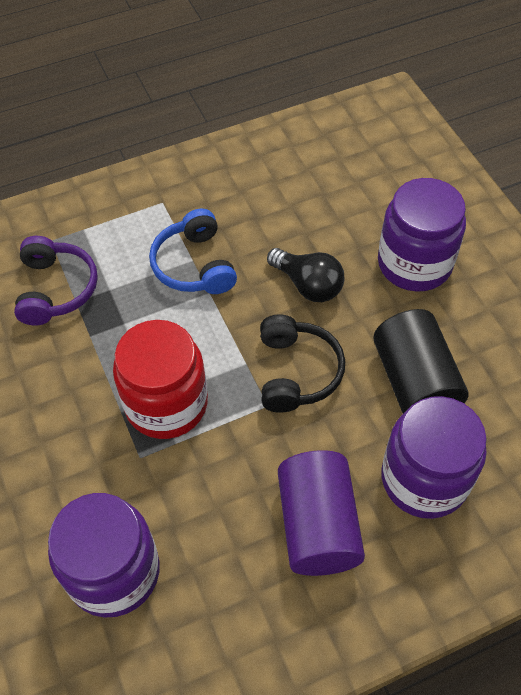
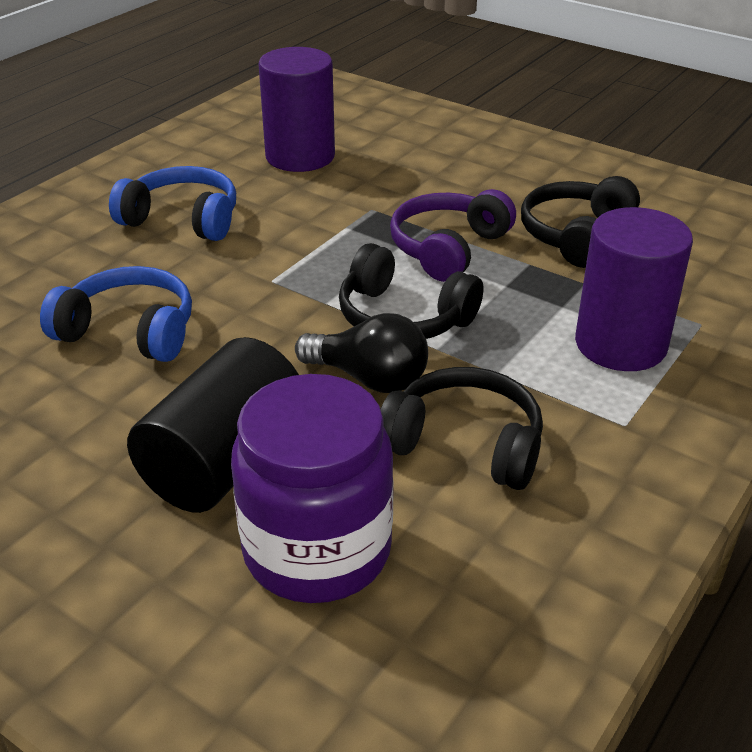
black headphones: 1 -> 3
blue headphones: 1 -> 2
purple cylinder: 1 -> 2
purple jar: 3 -> 1
red jar: 1 -> 0

